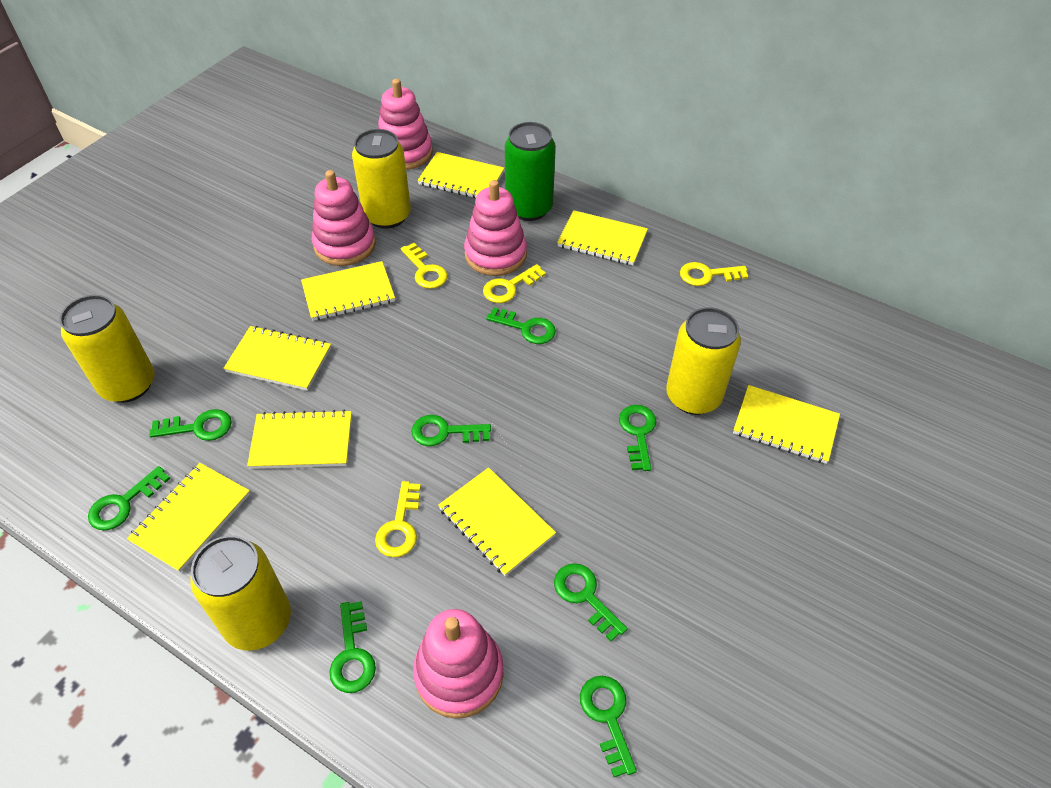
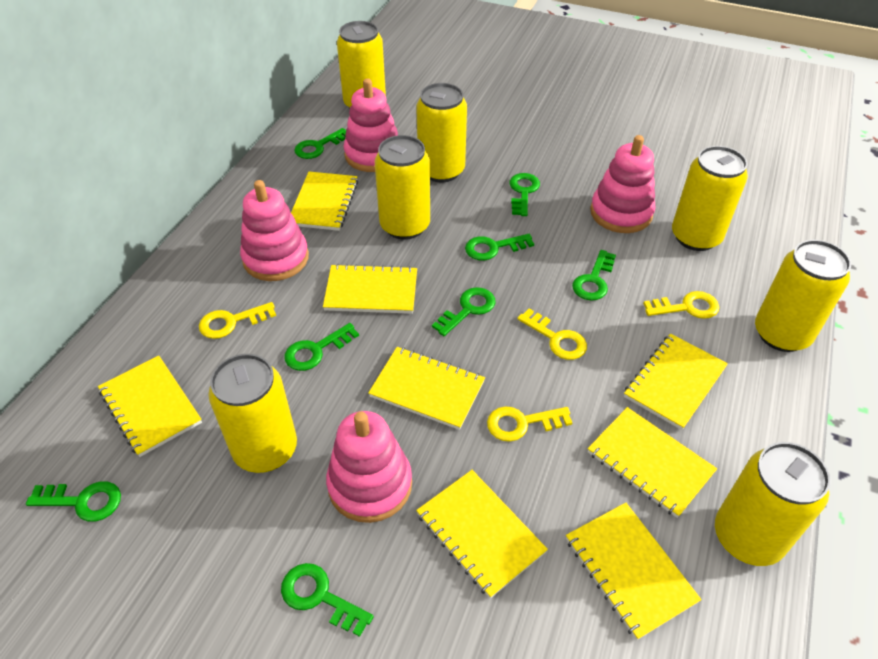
green can: 1 -> 0
yellow can: 4 -> 7

